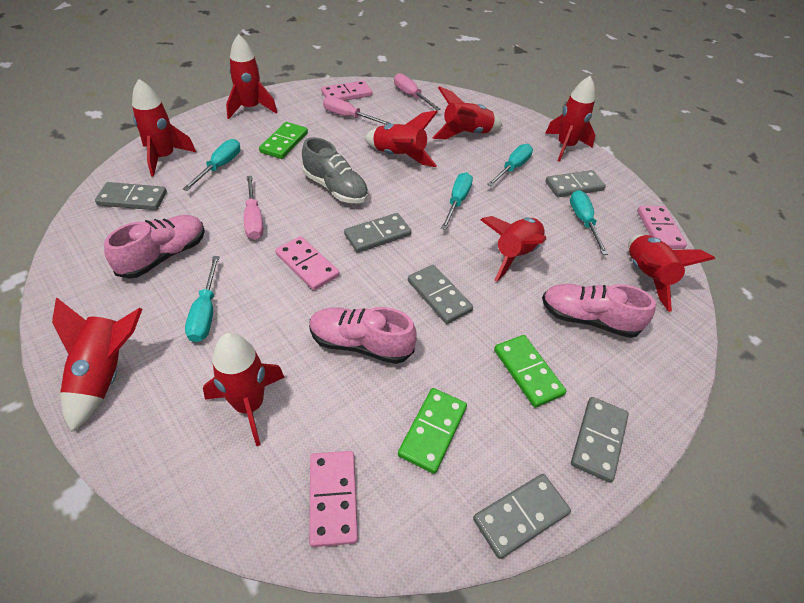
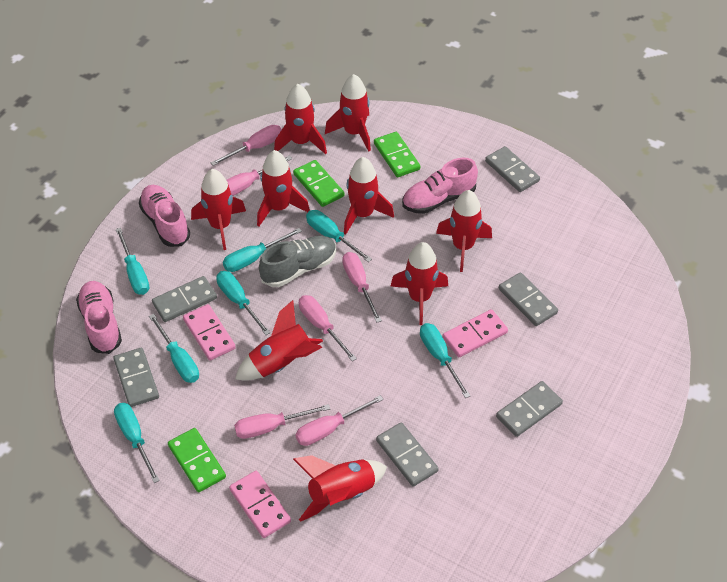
pink domino: 4 -> 3
pink screwdriver: 3 -> 6
turquoise screwdriver: 5 -> 7

